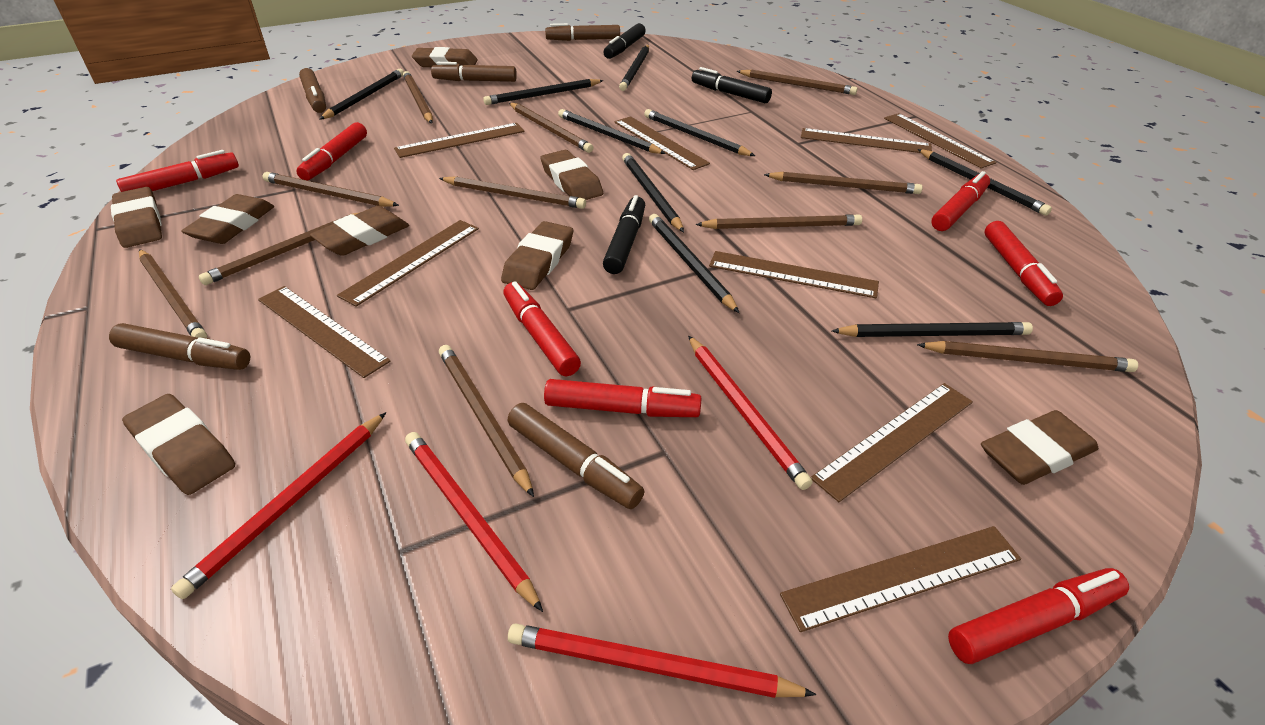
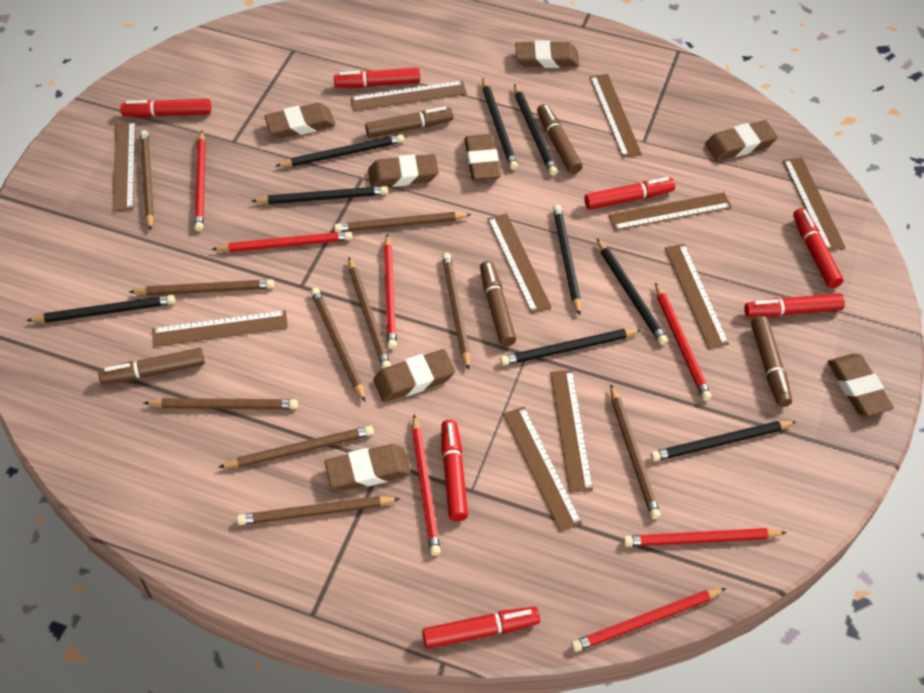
black marker: 3 -> 0
brown pencil: 11 -> 10
brown ruler: 9 -> 10
red pencil: 4 -> 7

